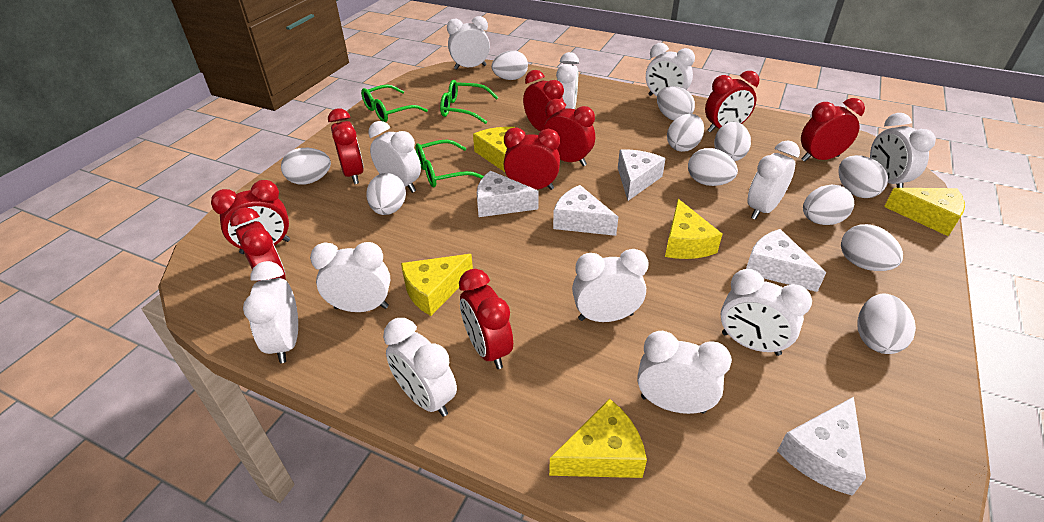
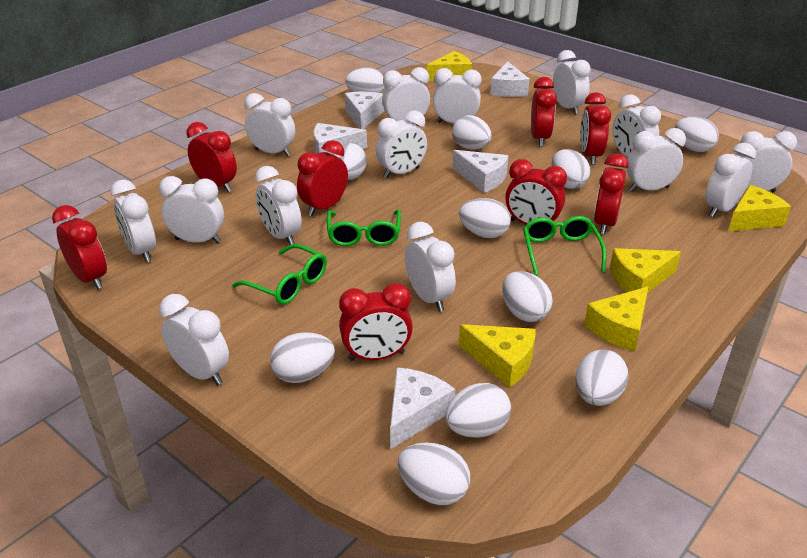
red clock: 9 -> 8
white clock: 12 -> 14

